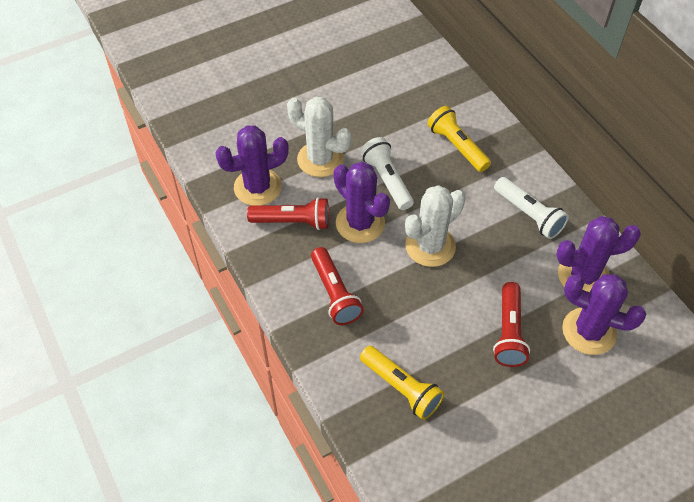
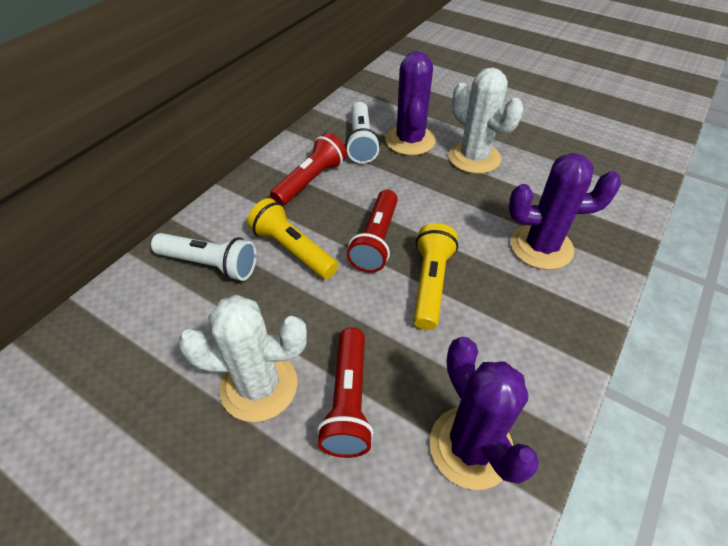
purple cactus: 4 -> 3

